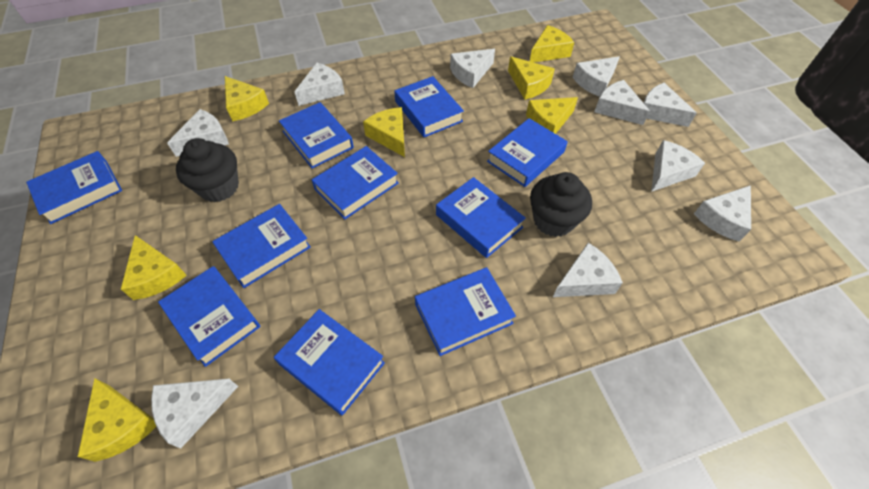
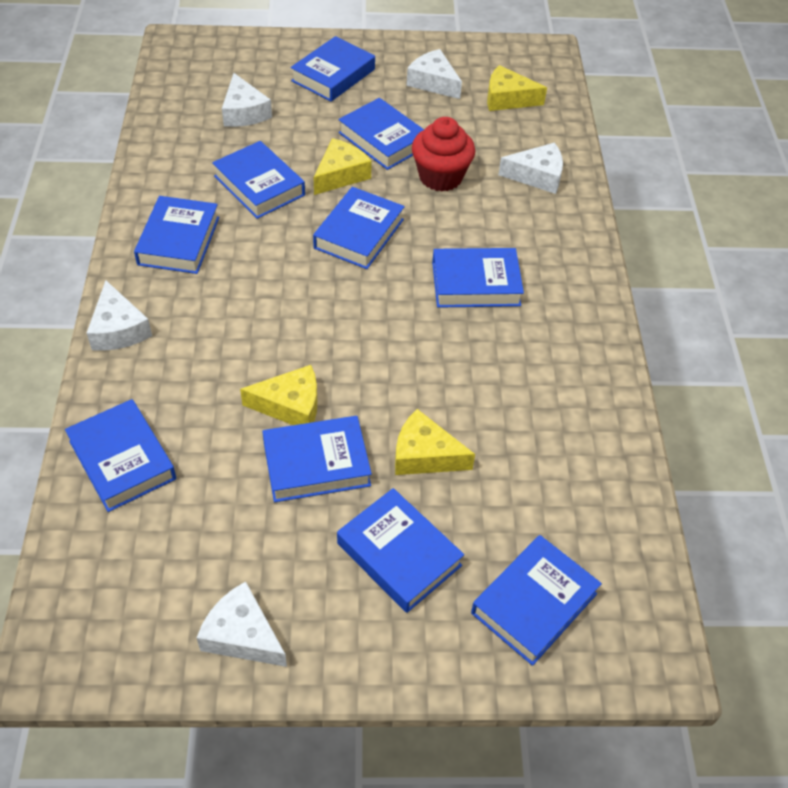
black cupcake: 2 -> 0
red cupcake: 0 -> 1
white cheese: 10 -> 5
yellow cheese: 7 -> 4

